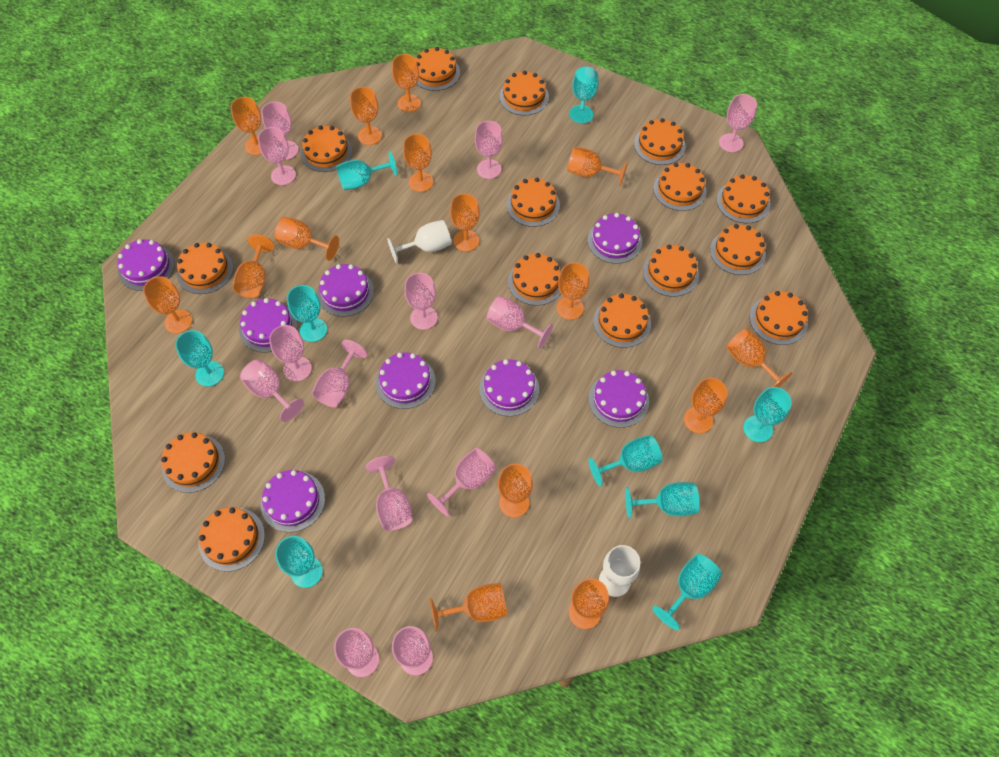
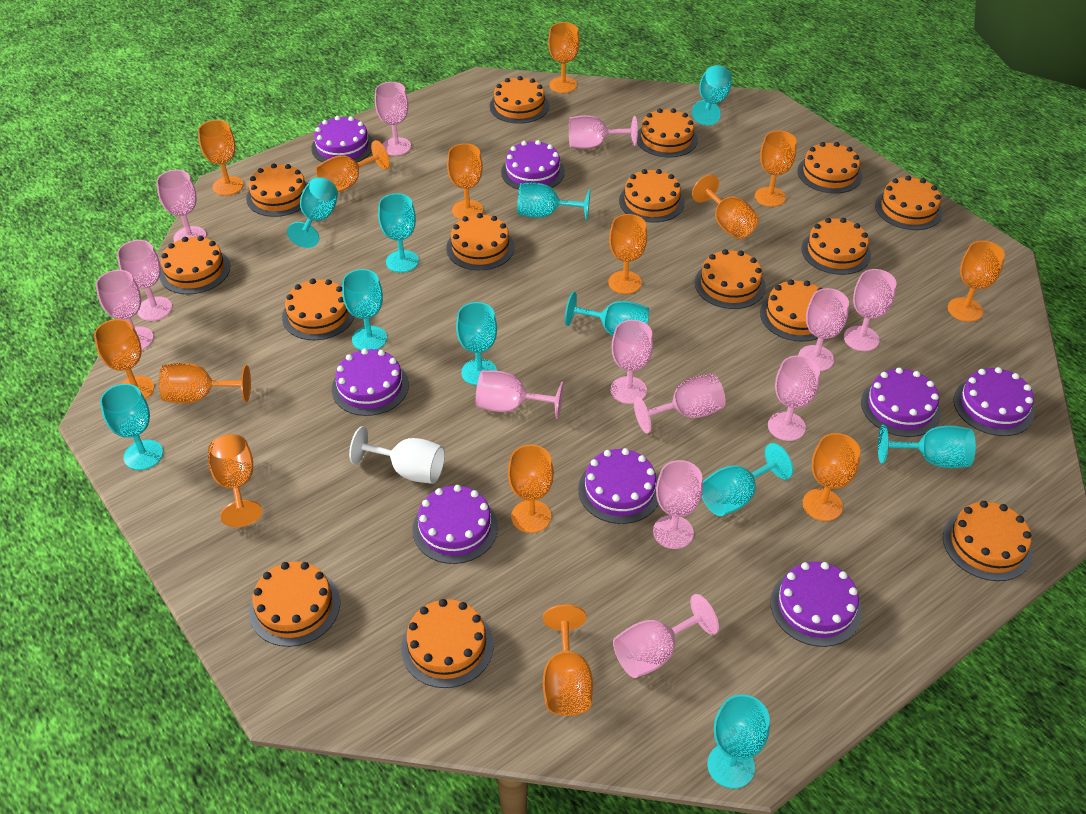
orange goblet: 15 -> 14
turquoise goblet: 9 -> 11
white goblet: 2 -> 1

